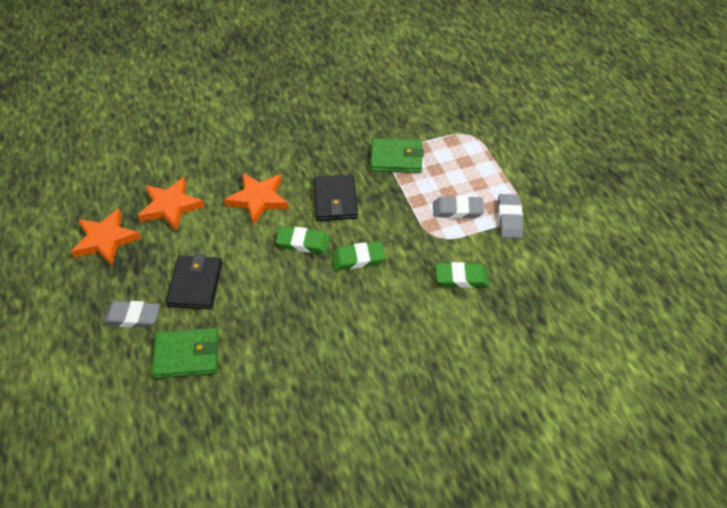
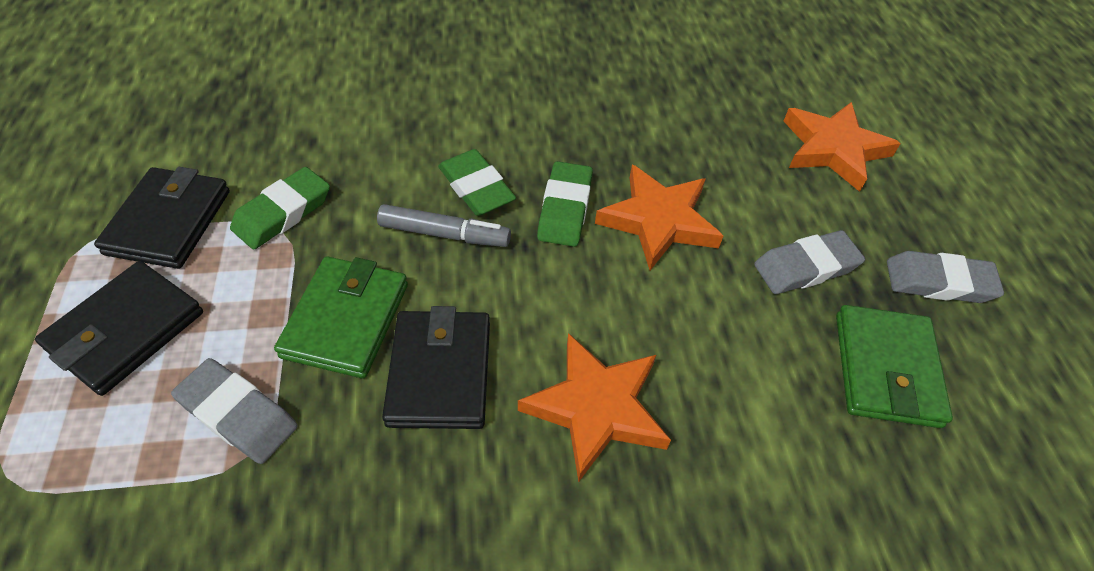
black wallet: 2 -> 3
grey marker: 0 -> 1

